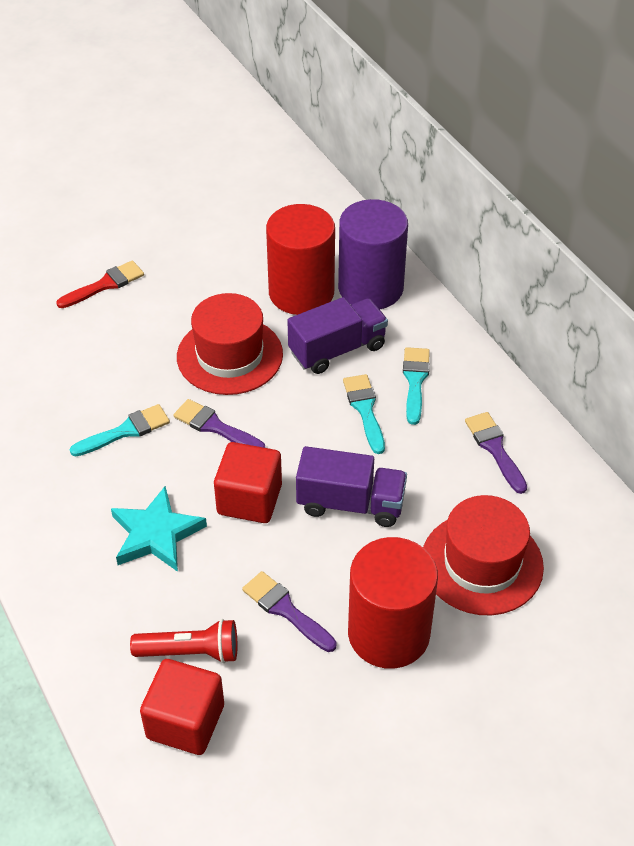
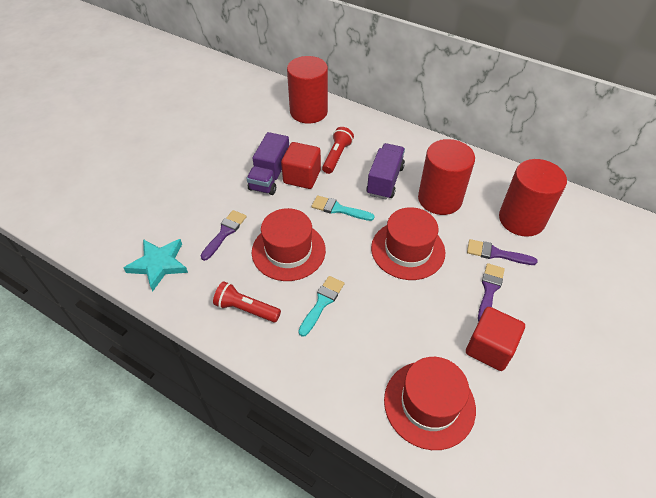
purple cylinder: 1 -> 0
red brush: 1 -> 0
red cylinder: 2 -> 3
red flashlight: 1 -> 2
red hat: 2 -> 3
turquoise brush: 3 -> 2

